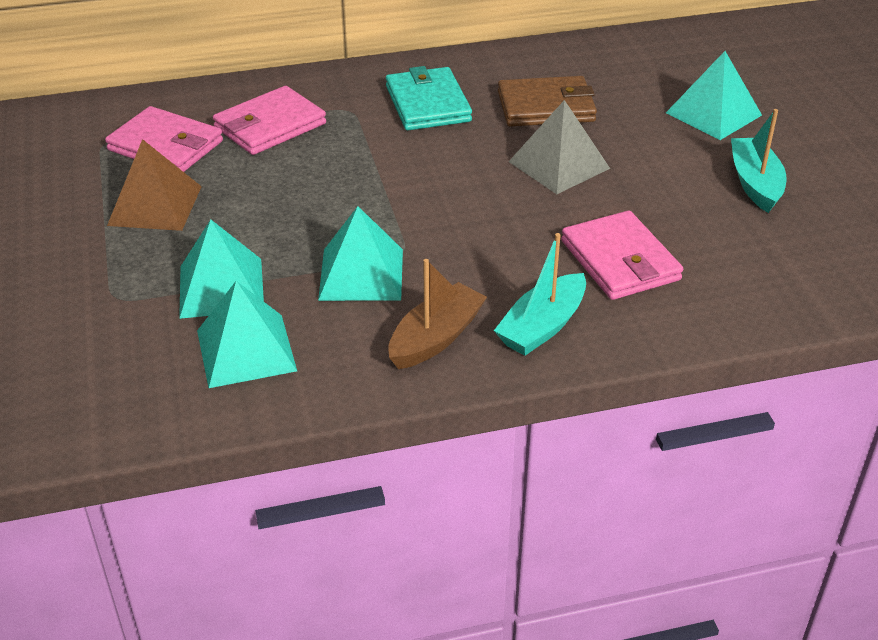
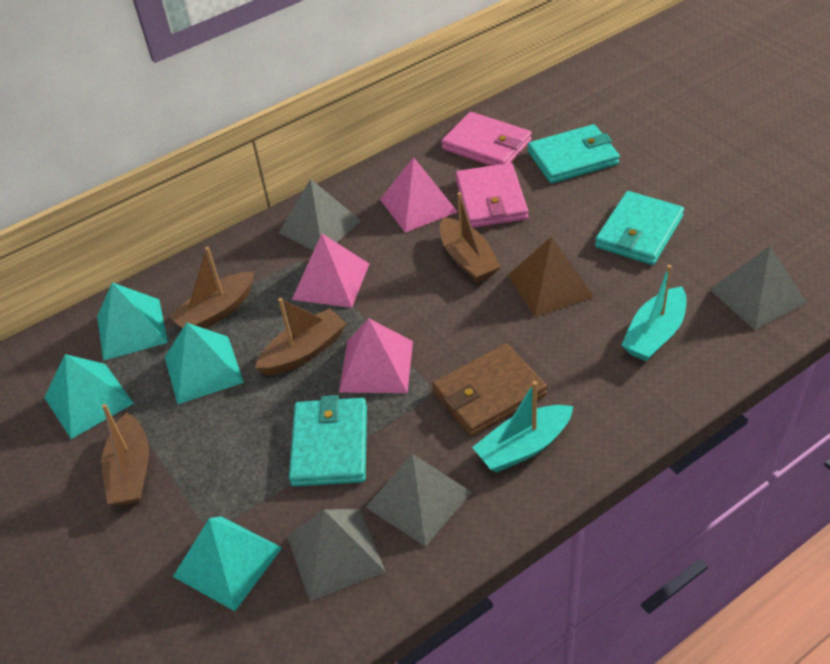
brown boat: 1 -> 4
grey pyramid: 1 -> 4
pink pyramid: 0 -> 3
pink wallet: 3 -> 2
turquoise wallet: 1 -> 3

